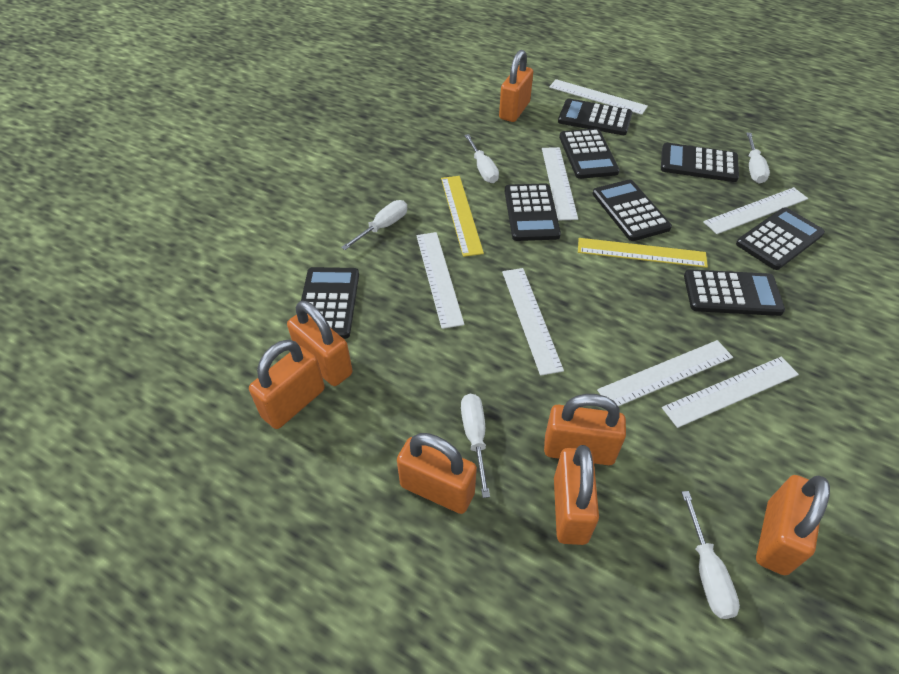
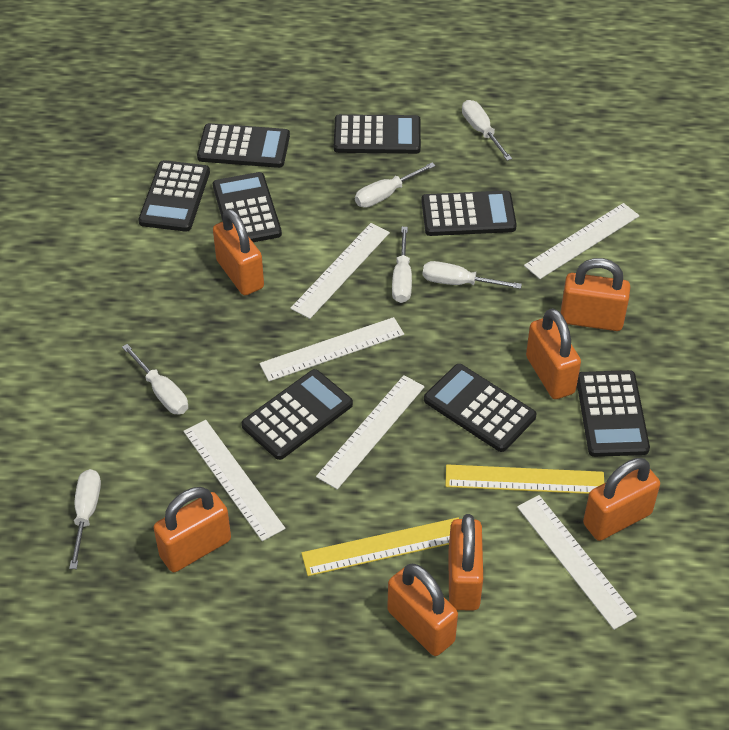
white ruler: 7 -> 6
white screwdriver: 5 -> 6

